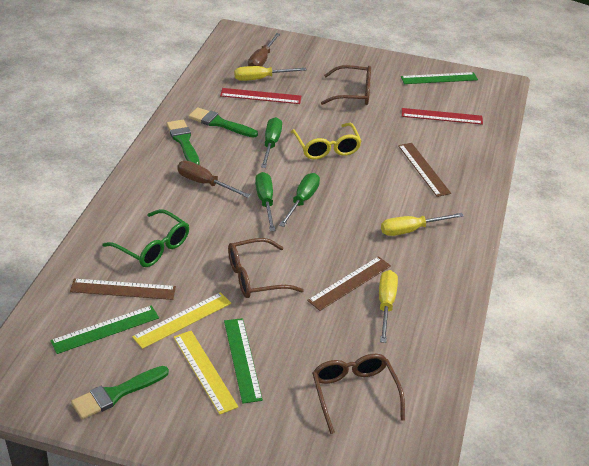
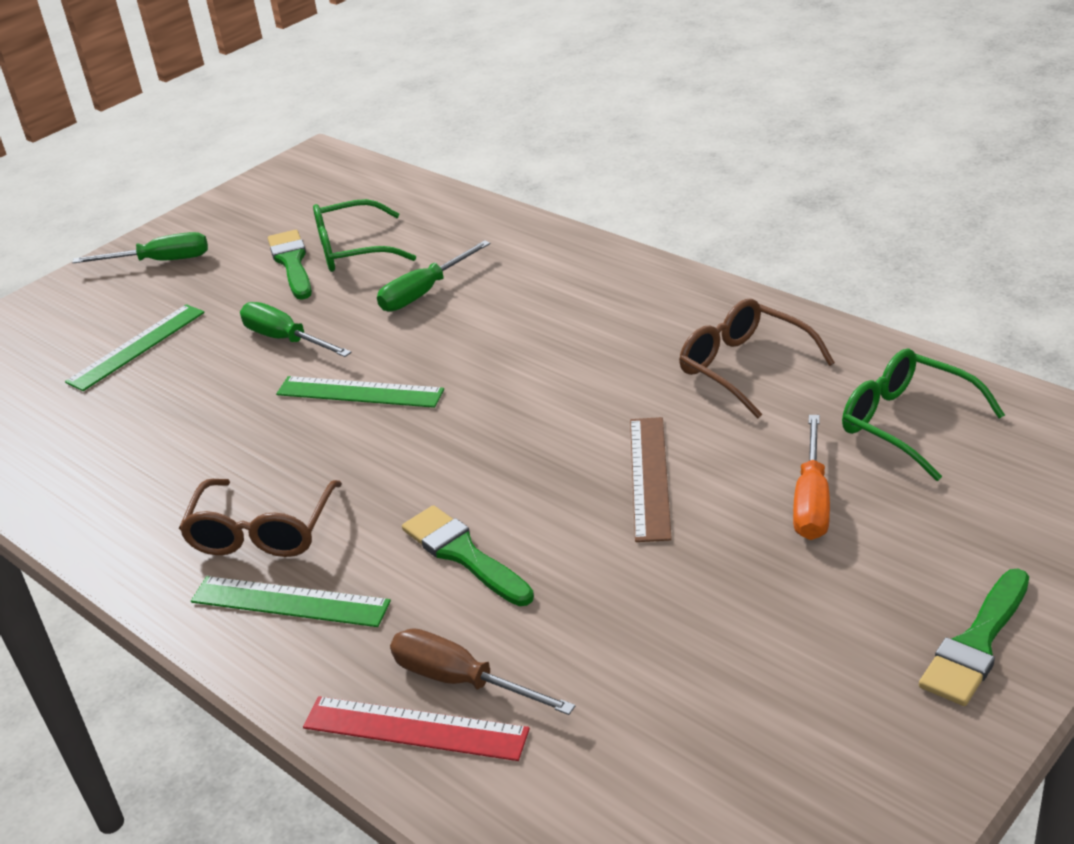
brown glasses: 3 -> 2
brown ruler: 3 -> 1
brown screwdriver: 2 -> 1
green glasses: 1 -> 2
orange screwdriver: 0 -> 1
red ruler: 2 -> 1
yellow glasses: 1 -> 0
yellow ruler: 2 -> 0
yellow screwdriver: 3 -> 0

